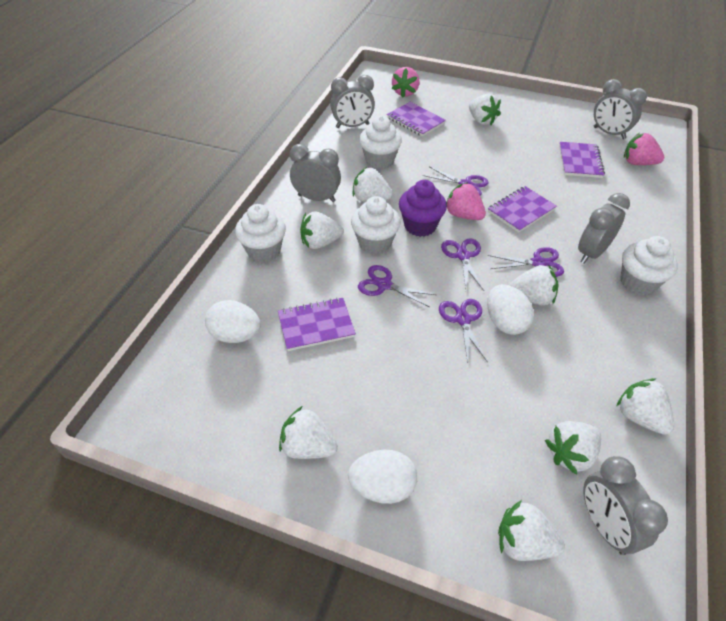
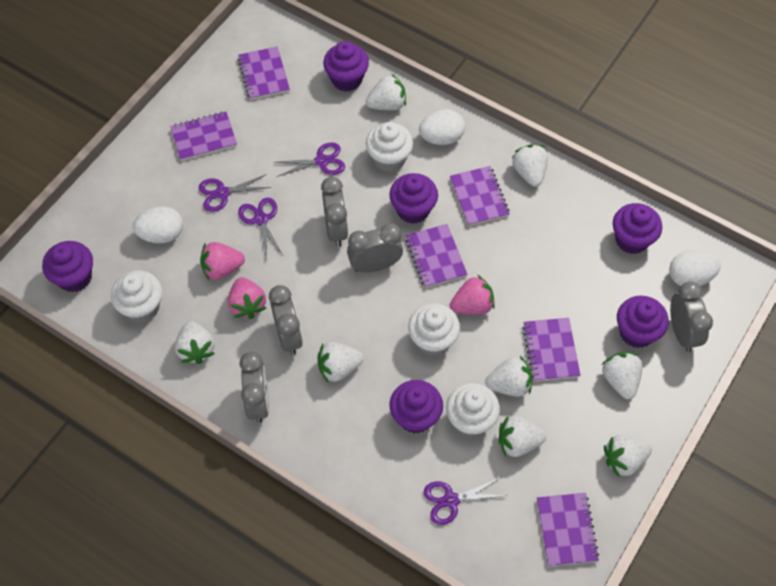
purple cupcake: 1 -> 6
purple notebook: 4 -> 6
purple scissors: 5 -> 4

